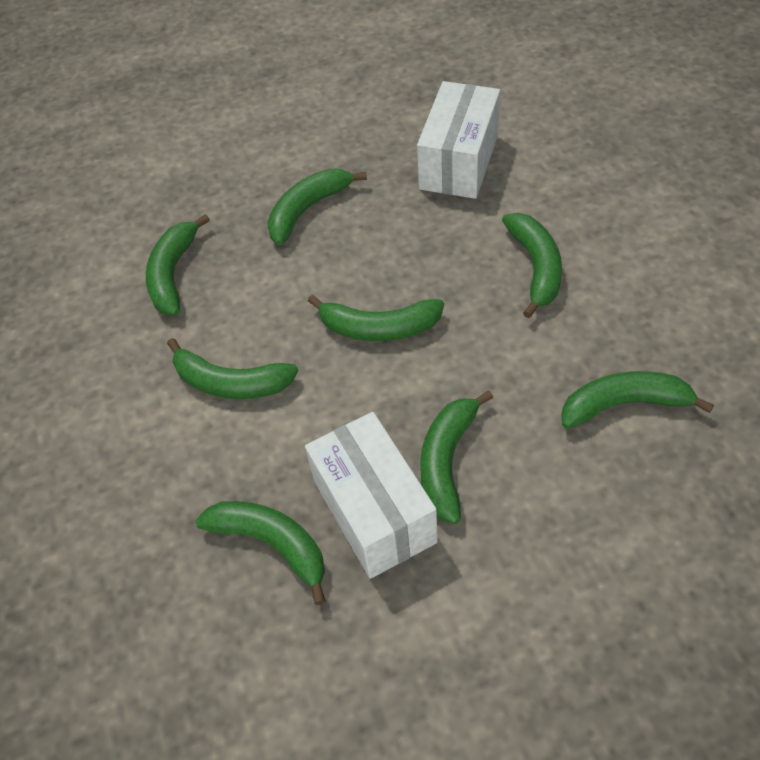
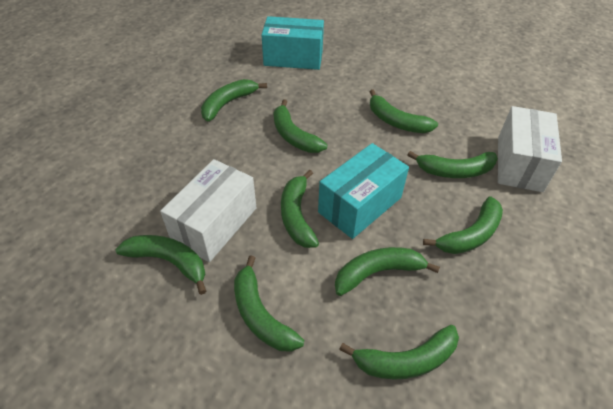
green banana: 8 -> 10
turquoise box: 0 -> 2

